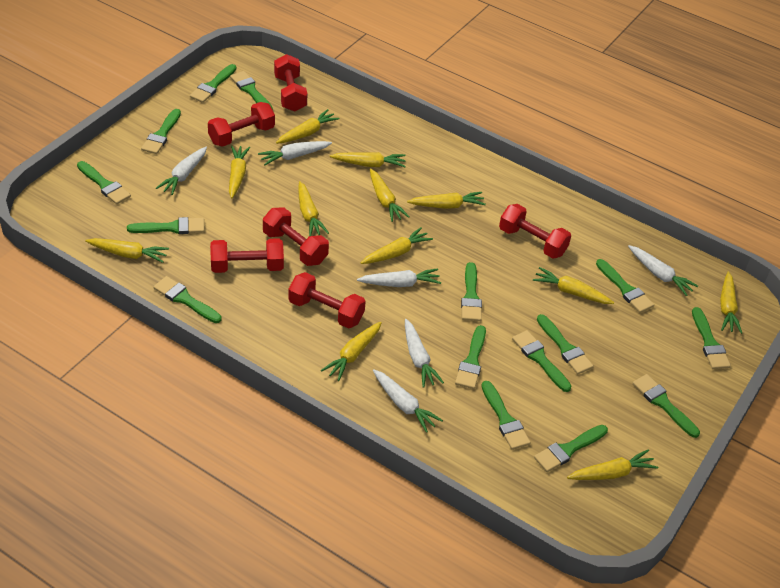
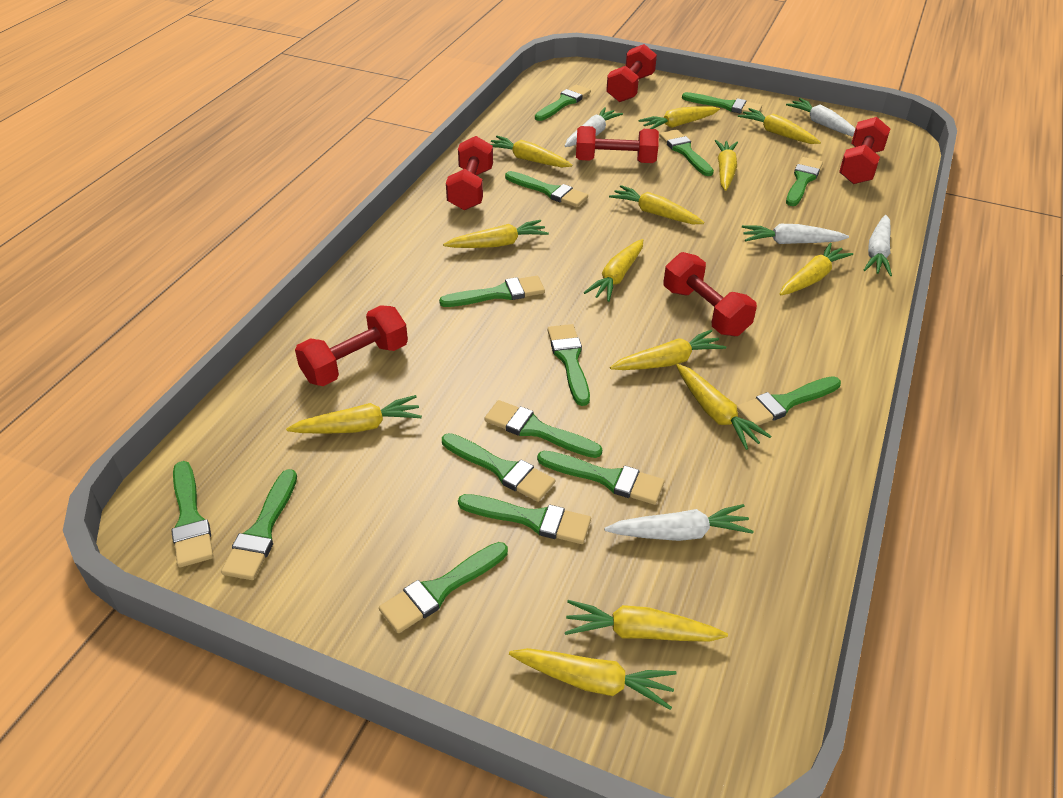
white carrot: 6 -> 5
yellow carrot: 12 -> 13

